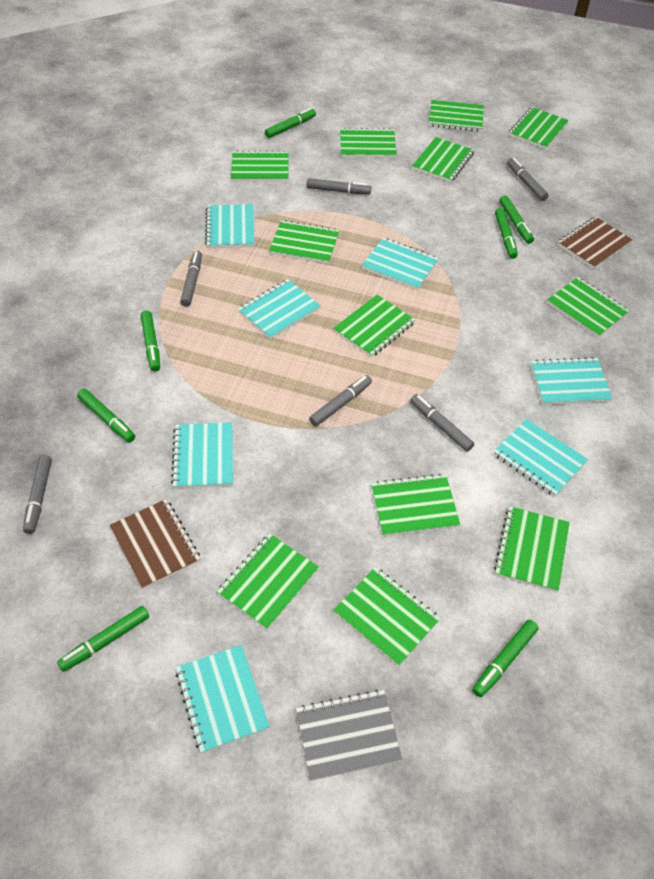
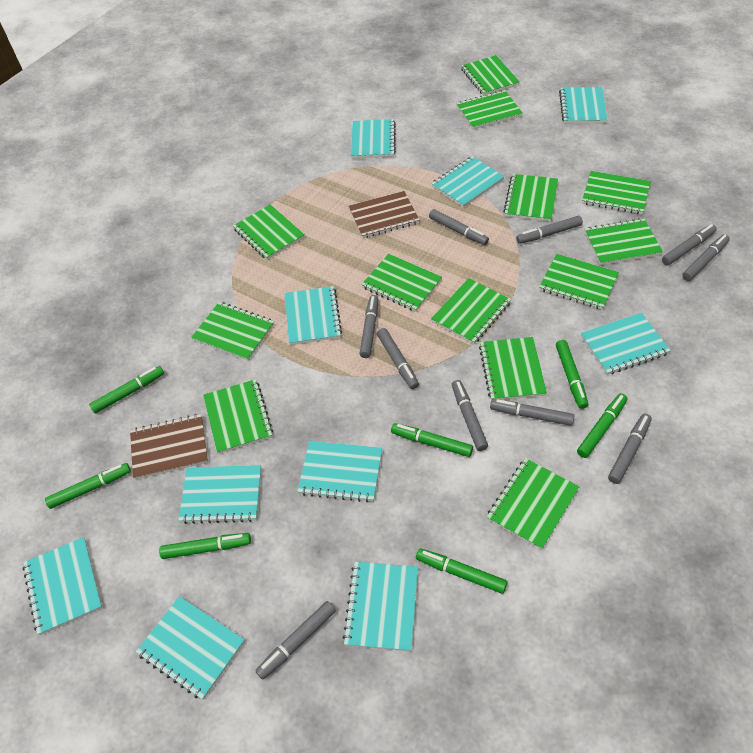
green notebook: 12 -> 13
grey marker: 6 -> 10
grey notebook: 1 -> 0
turquoise notebook: 7 -> 10

